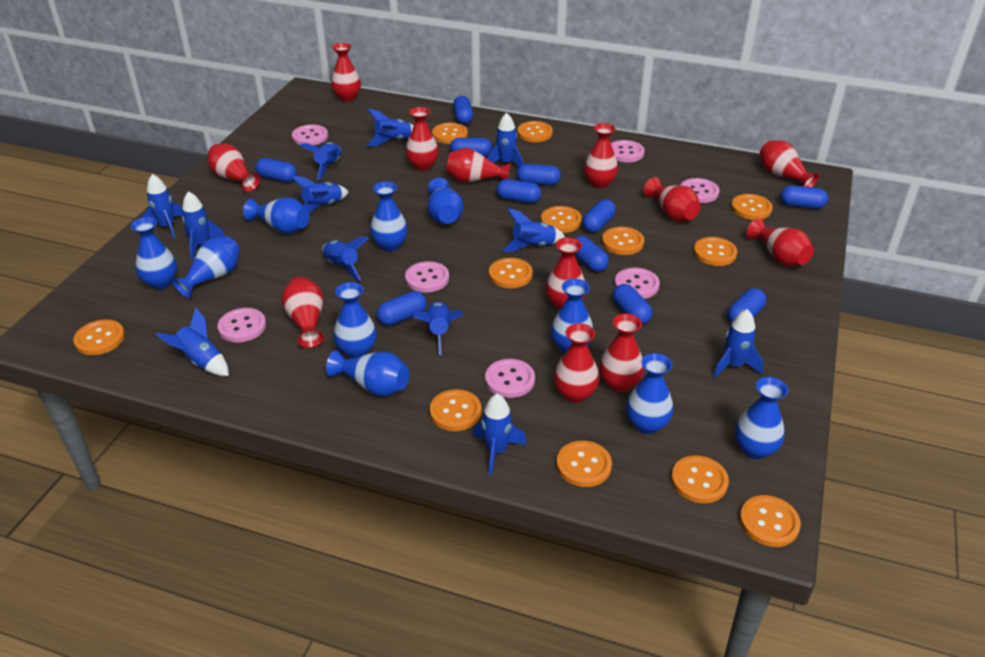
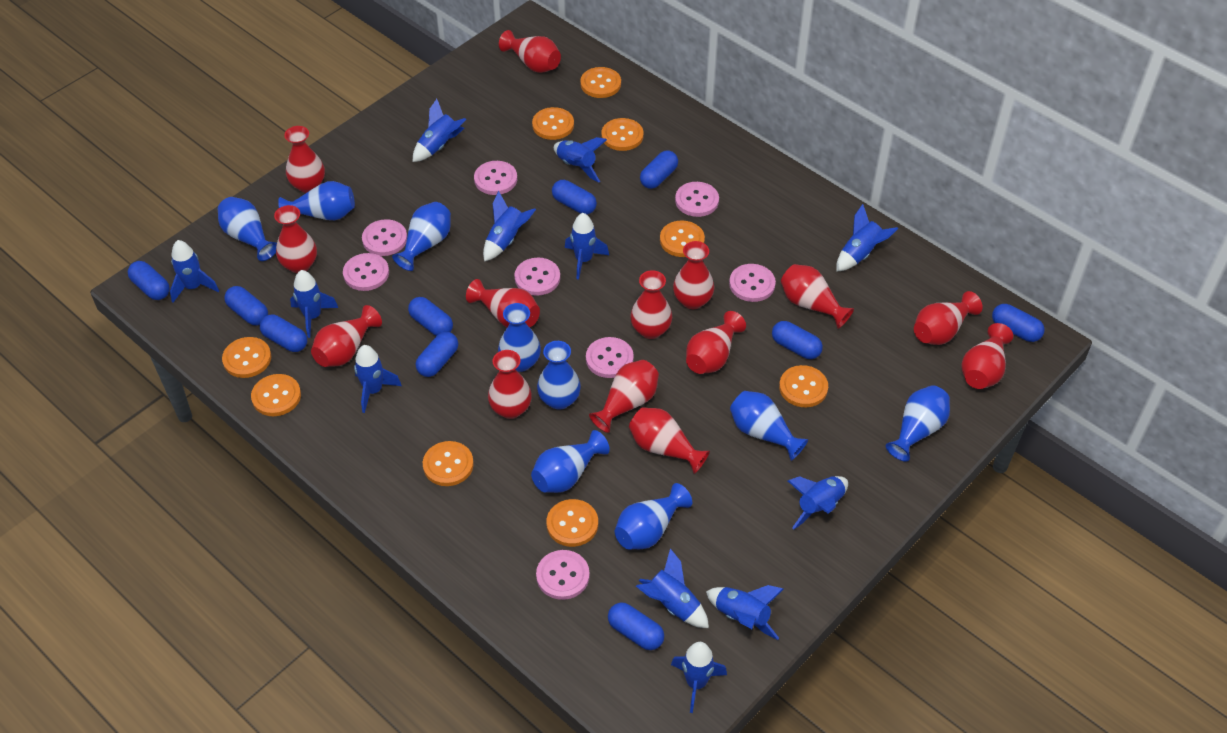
blue capsule: 11 -> 10
blue vase: 10 -> 9
orange button: 12 -> 9
pink button: 7 -> 8
red vase: 12 -> 14

